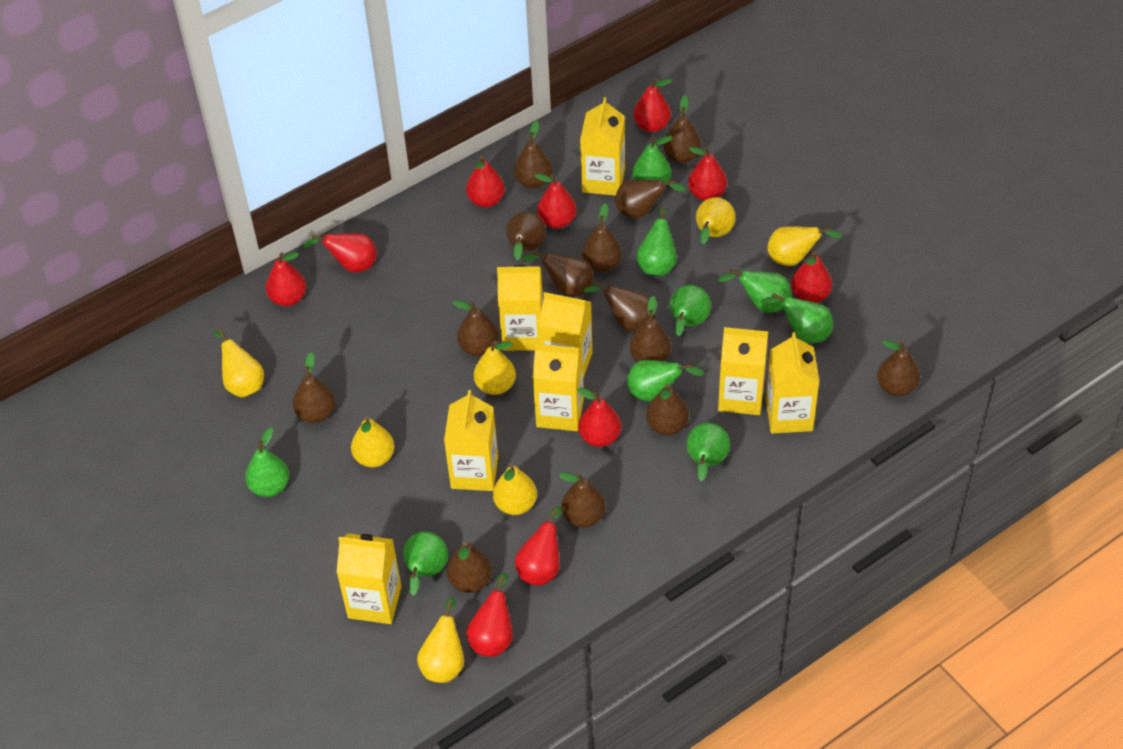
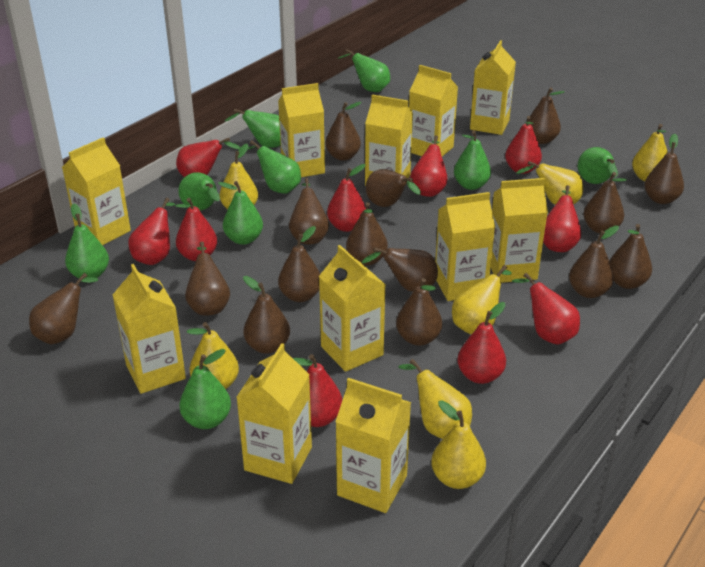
brown pear: 14 -> 15
yellow carton: 8 -> 11

